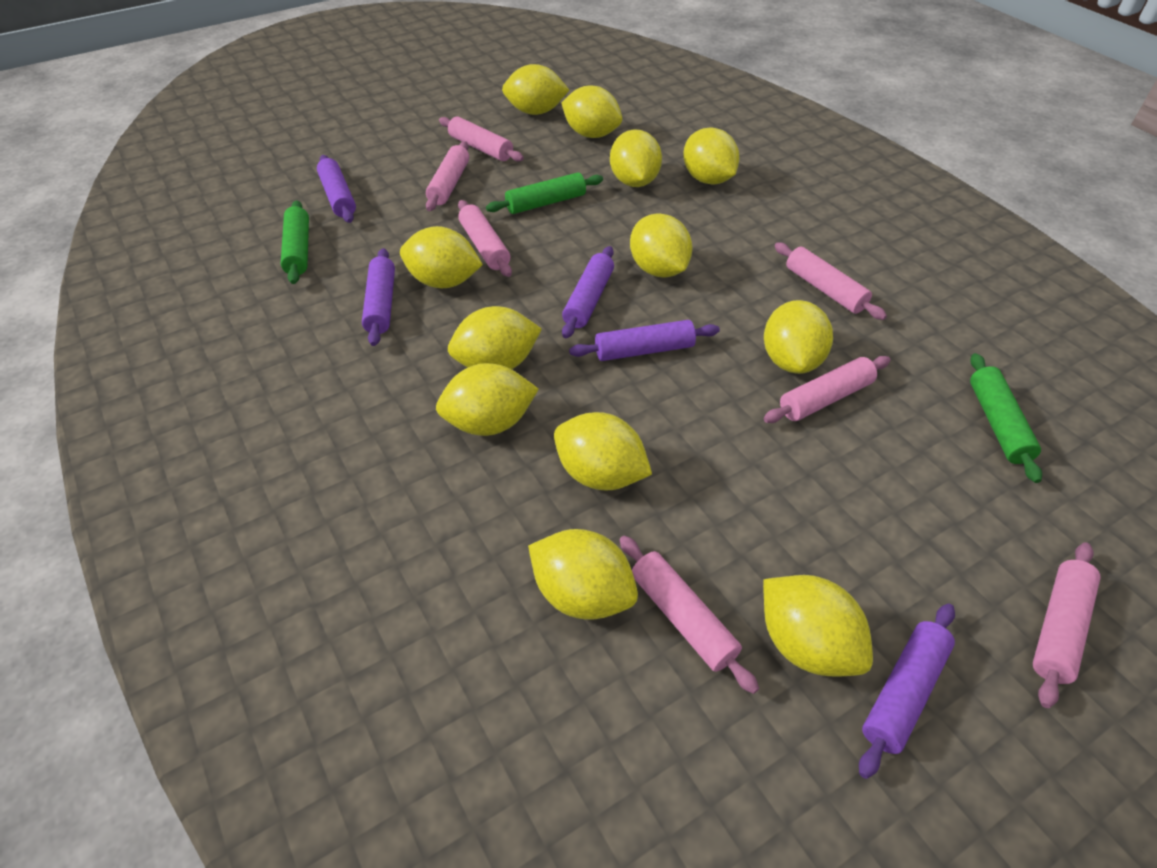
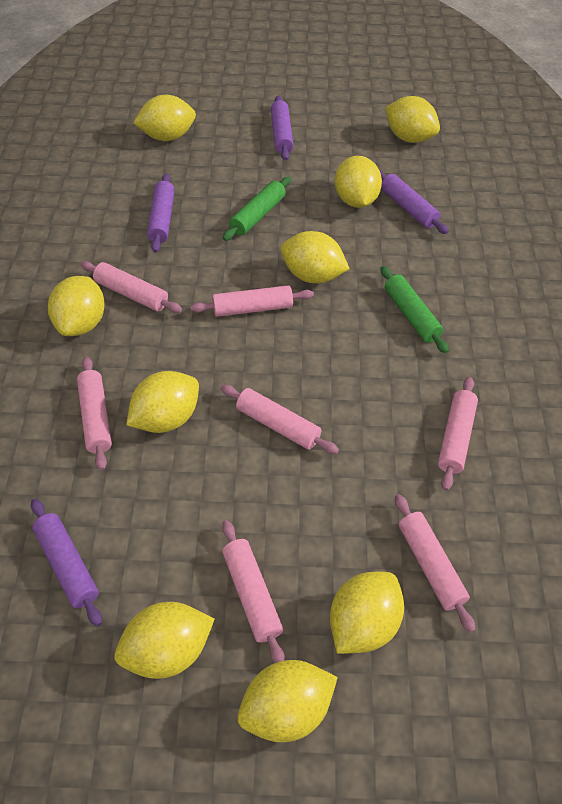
green rolling pin: 3 -> 2
purple rolling pin: 5 -> 4
yellow lemon: 12 -> 9

